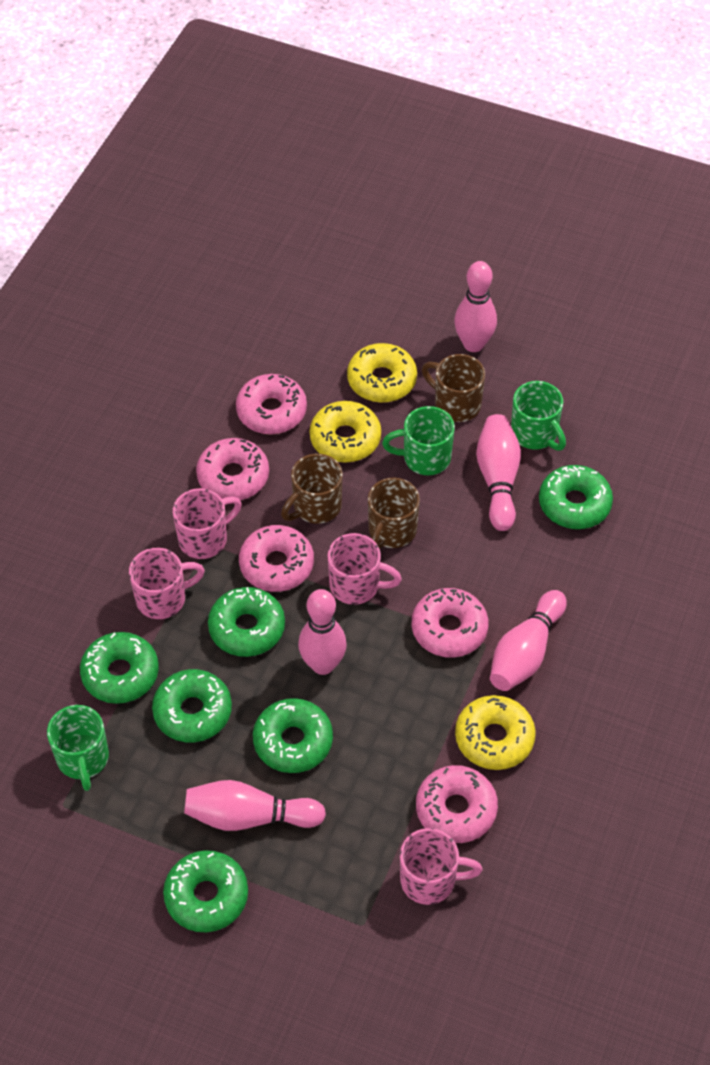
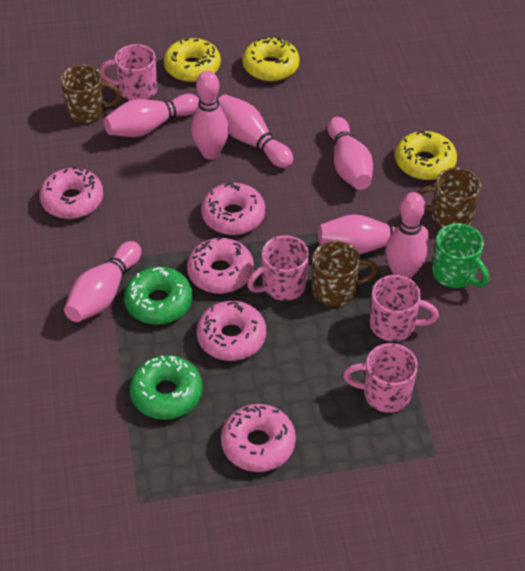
green donut: 6 -> 2
green mug: 3 -> 1
pink bowling pin: 5 -> 7

